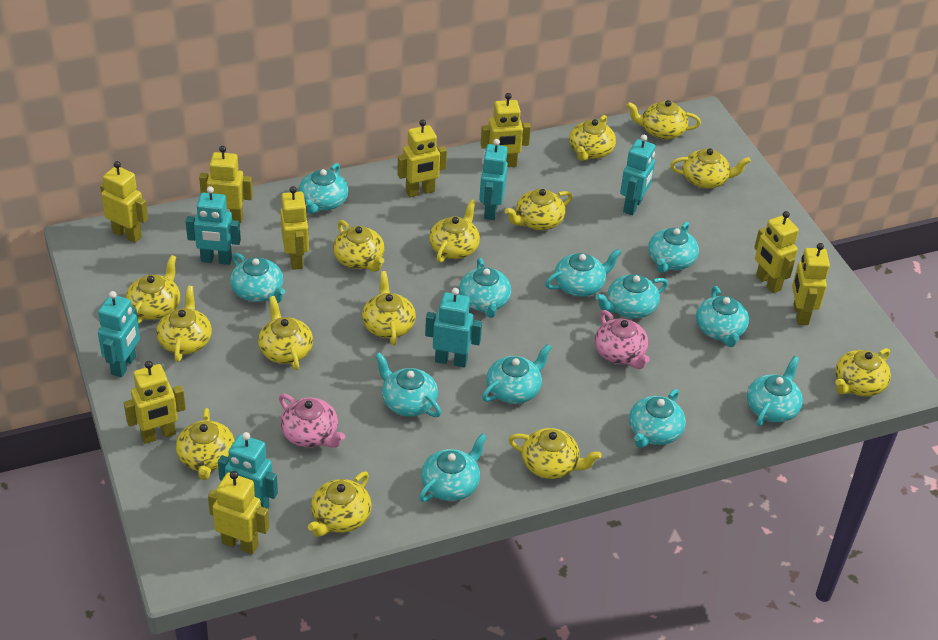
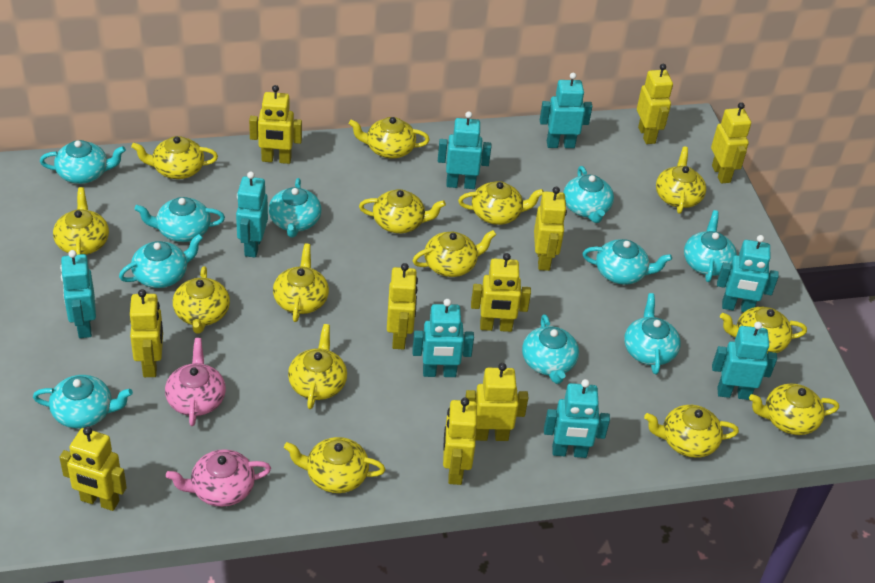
turquoise robot: 6 -> 8
turquoise teapot: 12 -> 10
yellow robot: 9 -> 10

